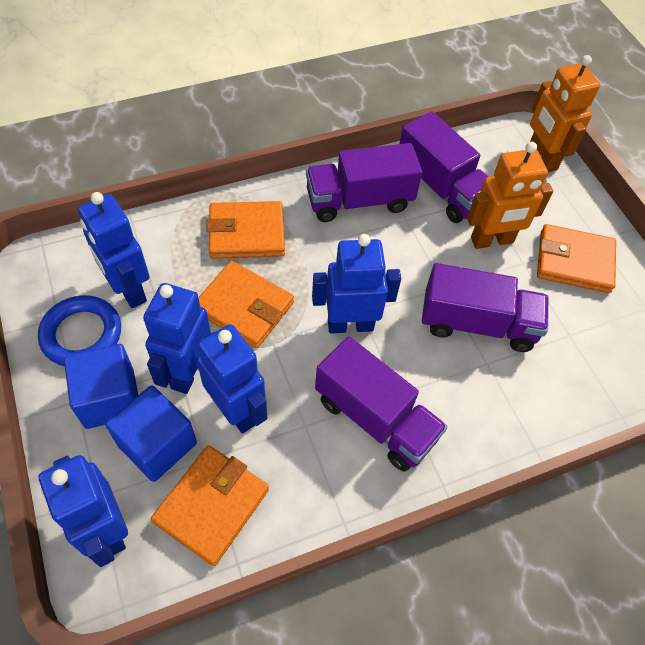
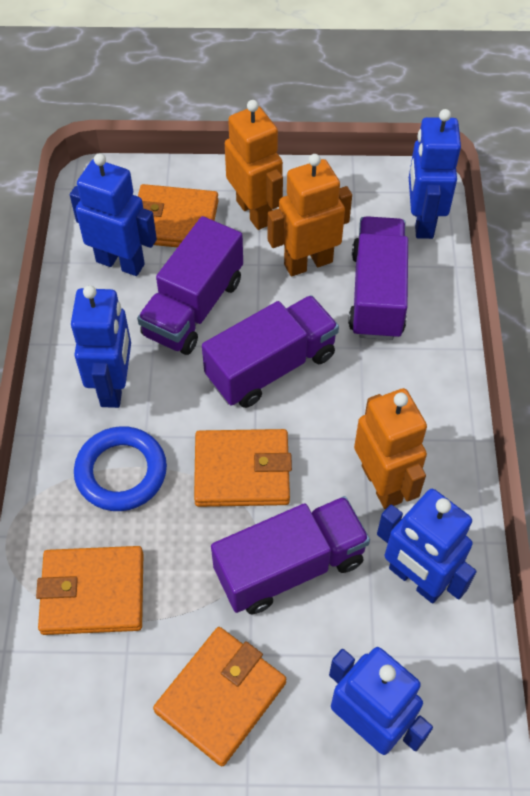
blue cube: 2 -> 0
orange robot: 2 -> 3

